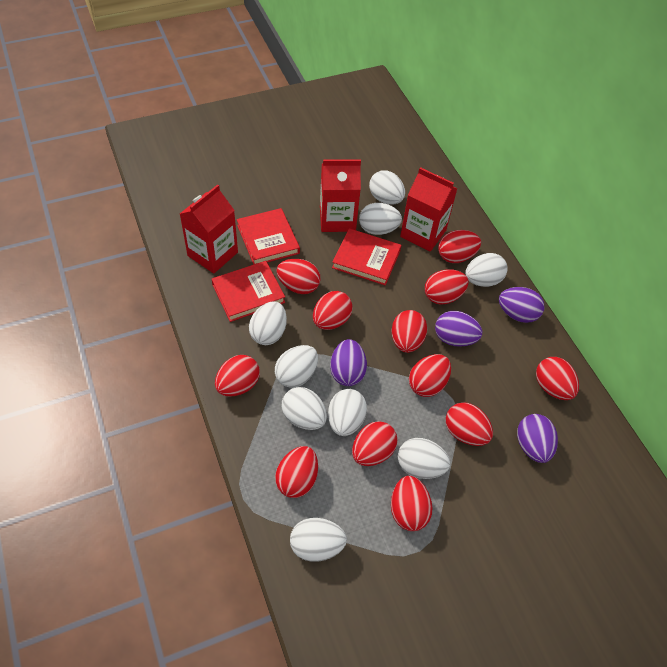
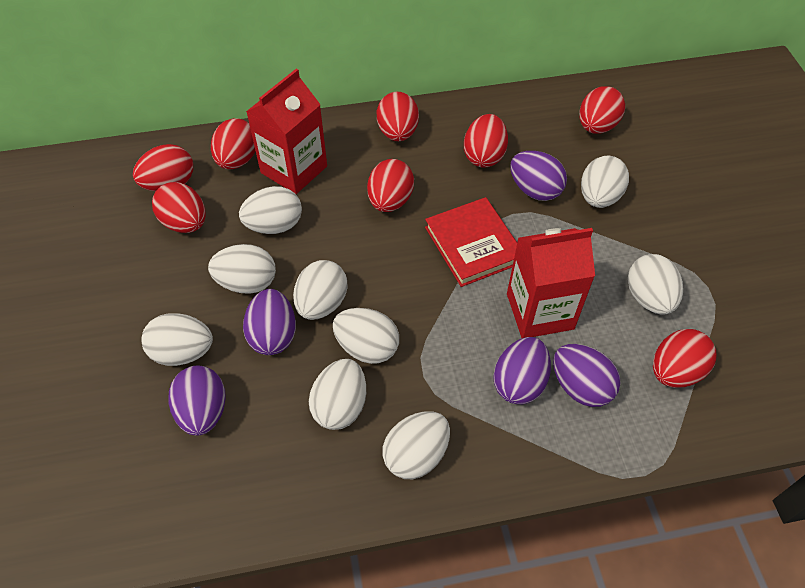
purple egg: 4 -> 5
red book: 3 -> 1
red carton: 3 -> 2
red egg: 12 -> 8

